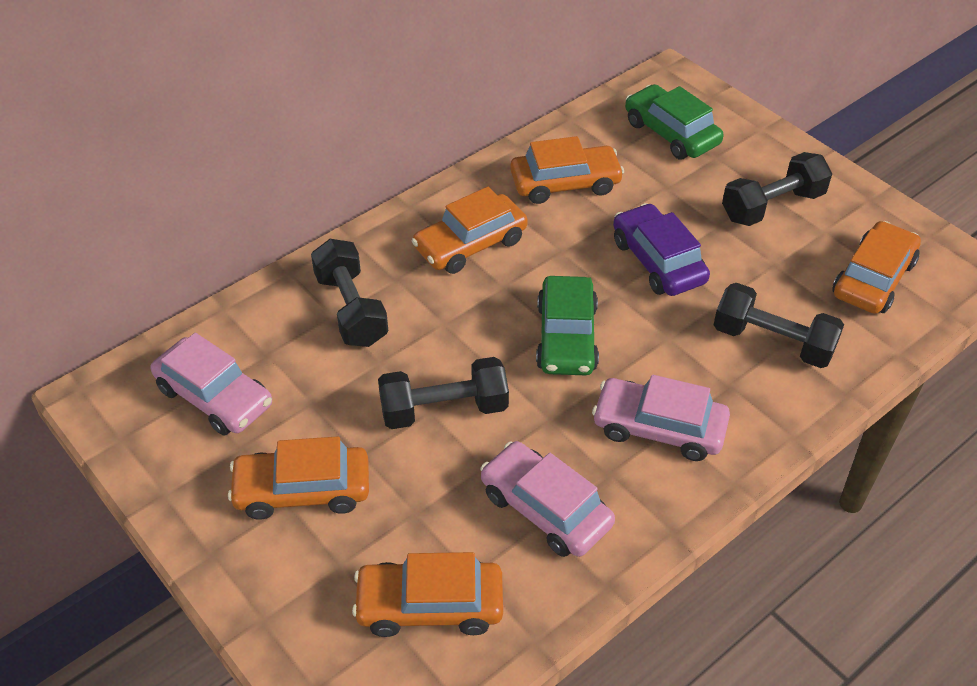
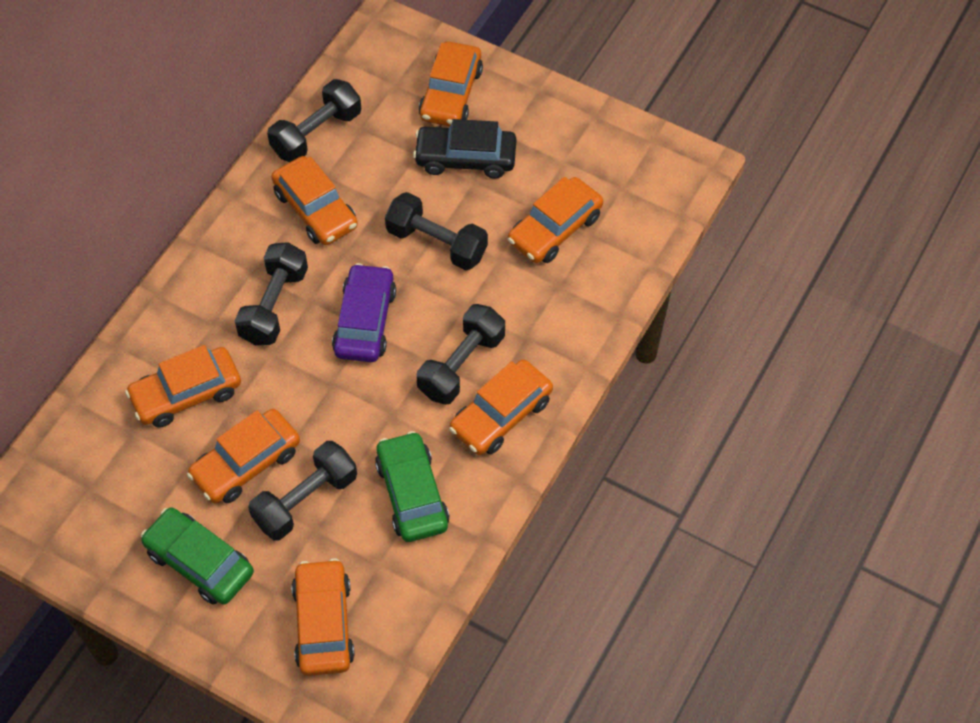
black car: 0 -> 1
black dumbbell: 4 -> 5
orange car: 5 -> 7
pink car: 3 -> 0

